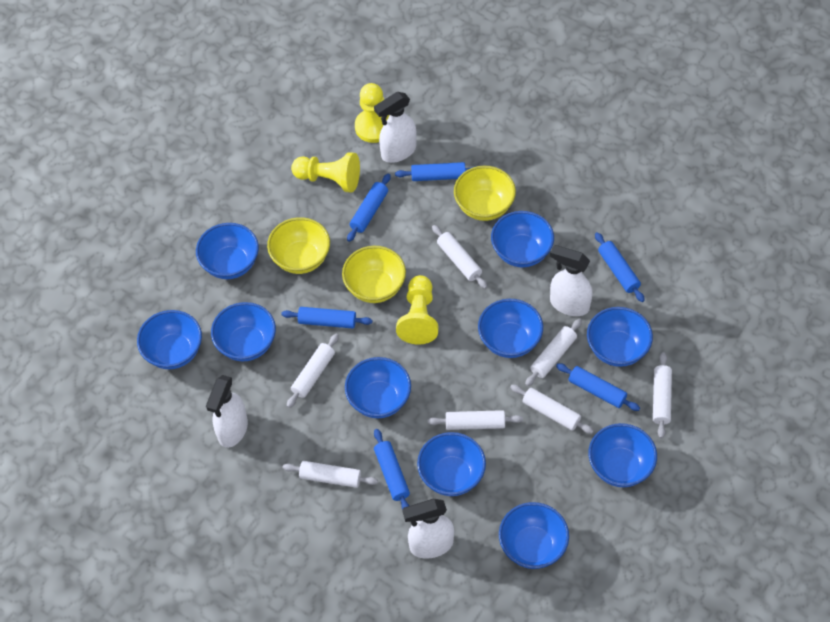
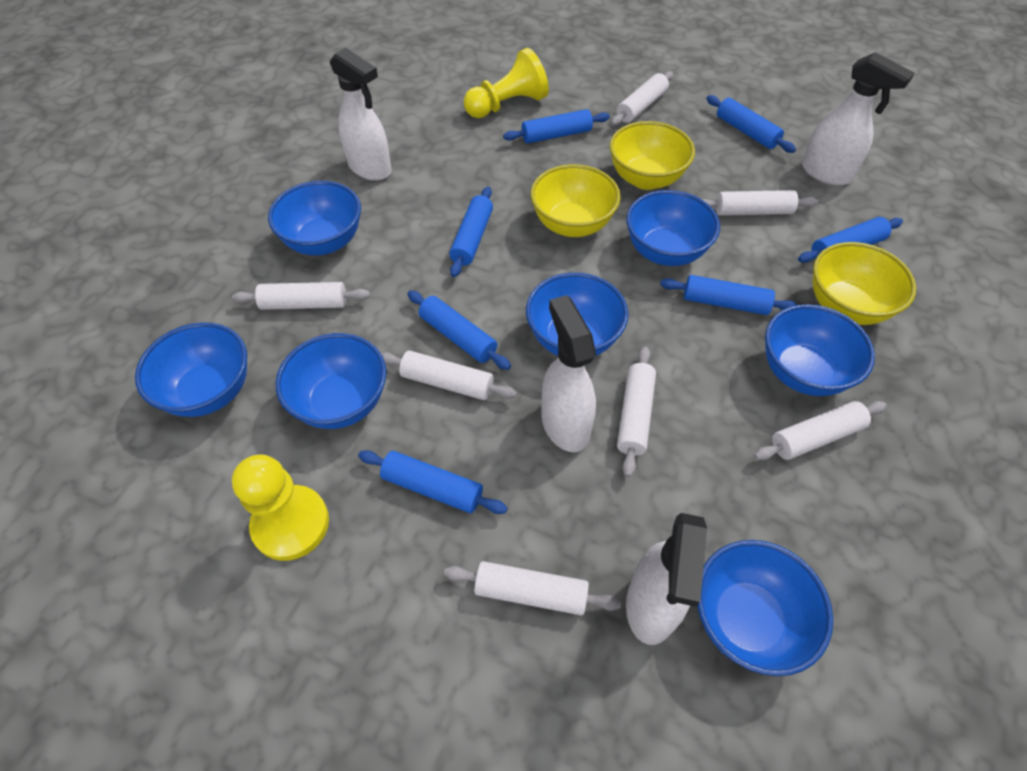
blue bowl: 10 -> 7
blue rolling pin: 6 -> 7
yellow pawn: 3 -> 2

